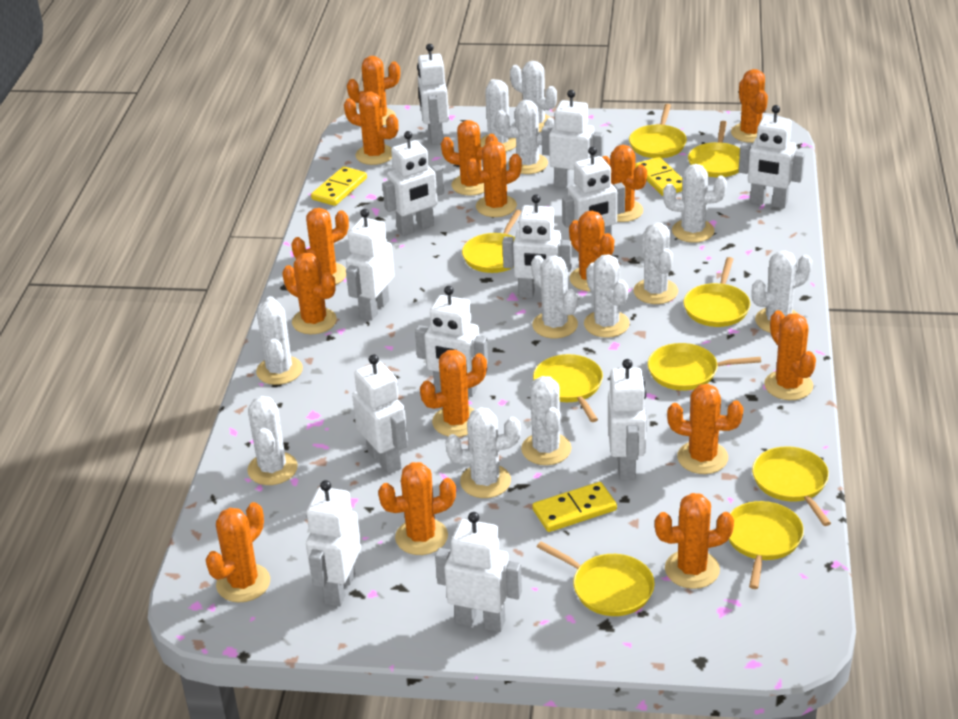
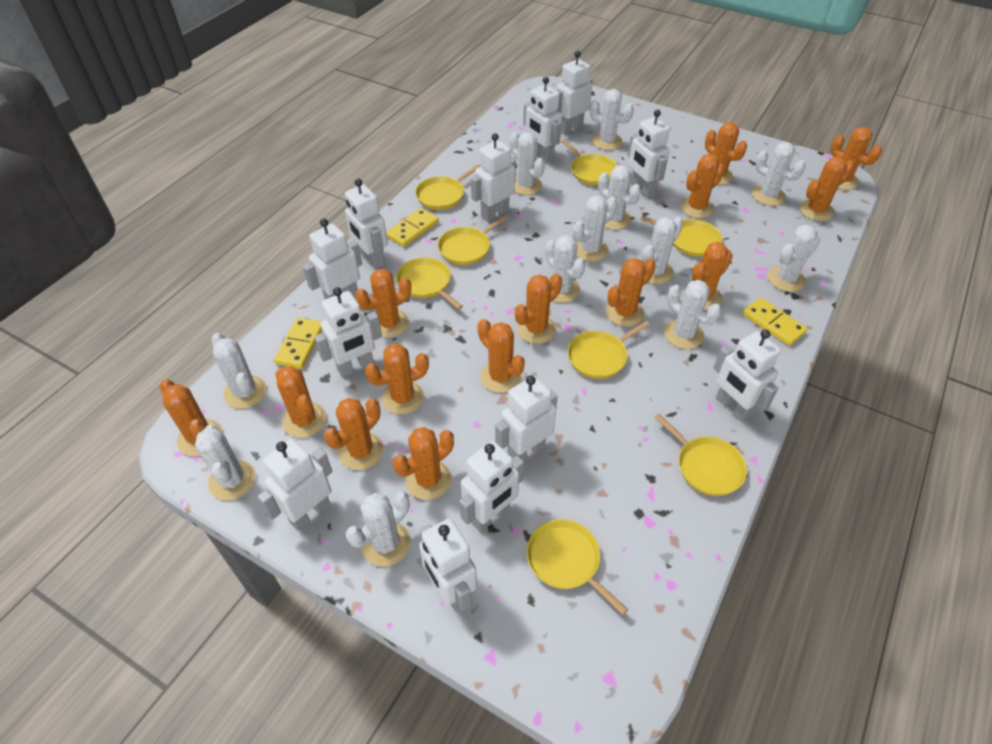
orange cactus: 15 -> 14
yellow pan: 9 -> 8

